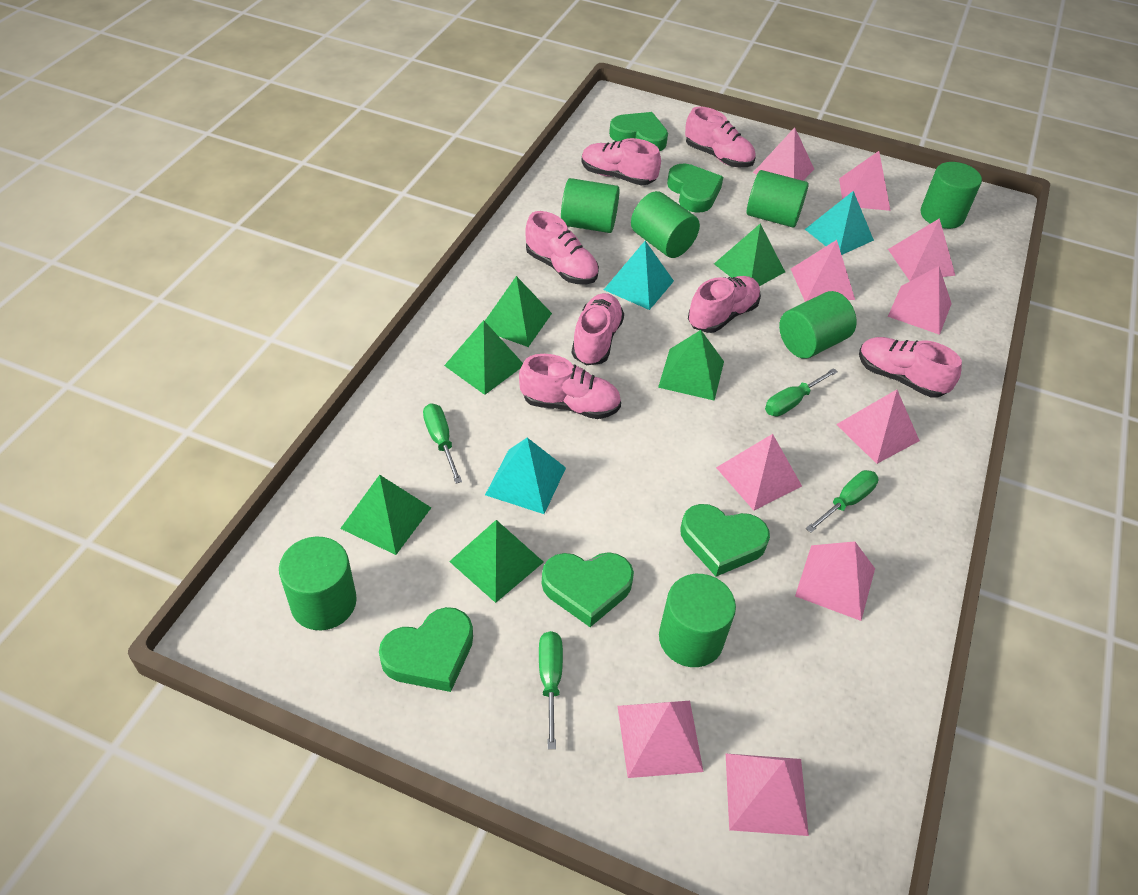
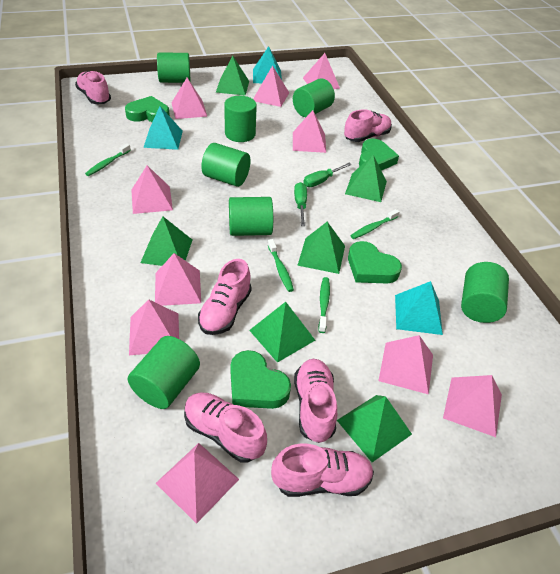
green heart: 5 -> 4
green screwdriver: 4 -> 2
green toothbrush: 0 -> 4
pink shoe: 7 -> 6

